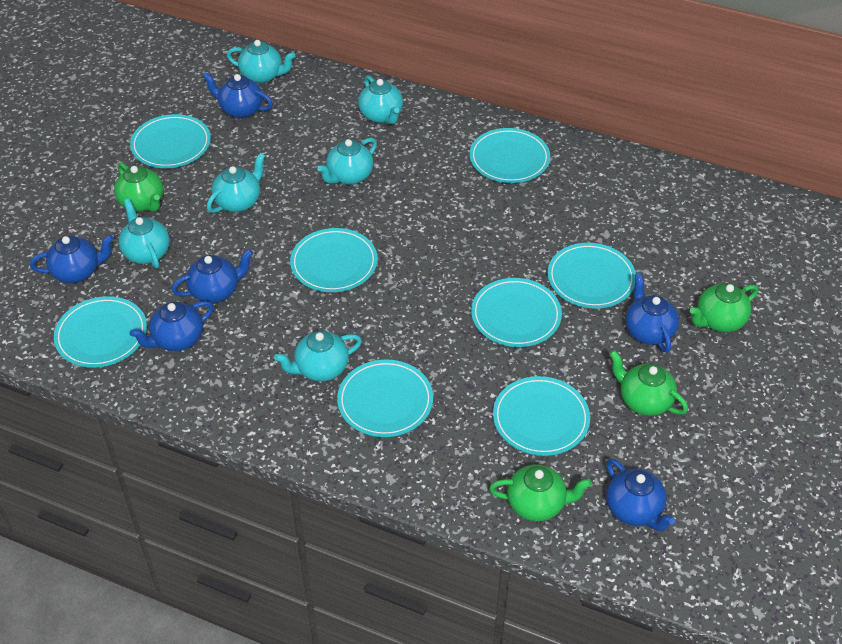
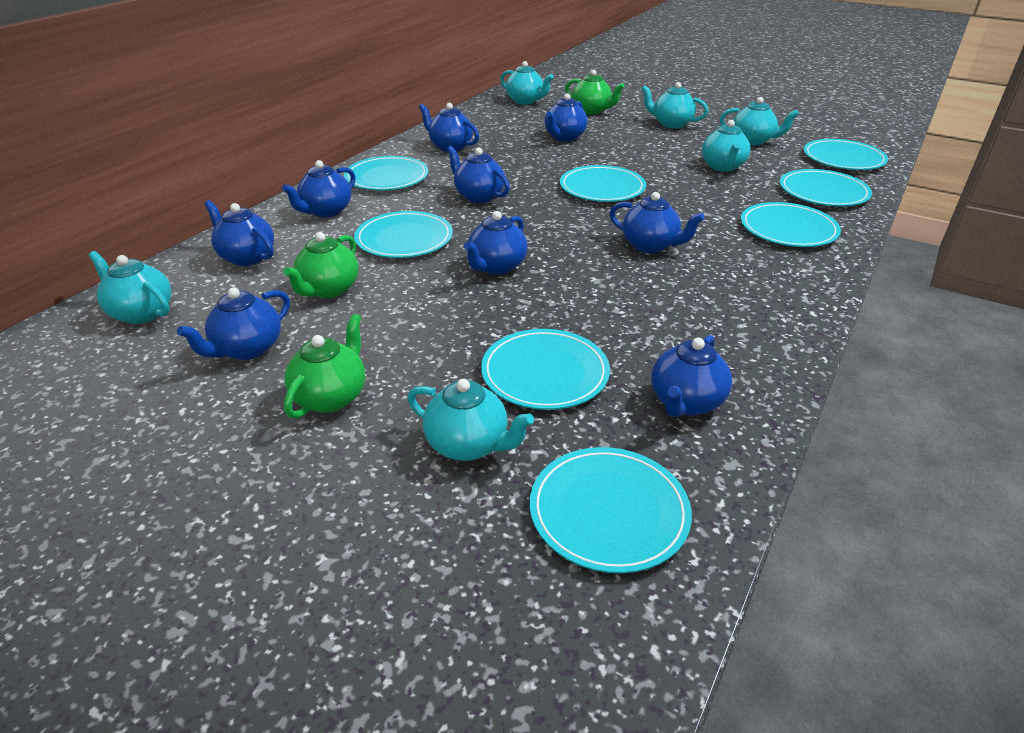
blue teapot: 6 -> 9
green teapot: 4 -> 3

